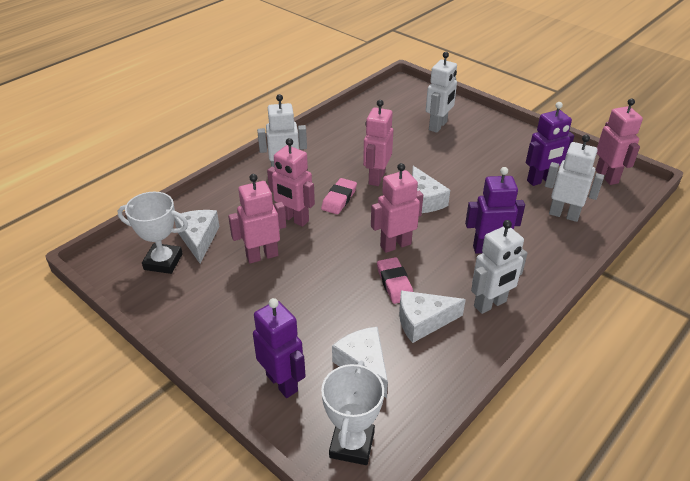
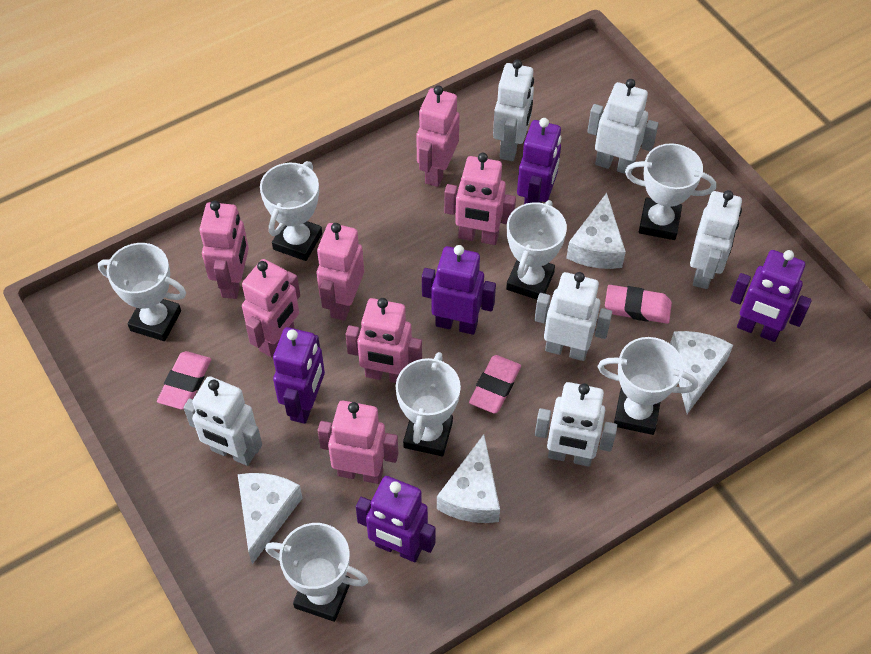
pink eraser: 2 -> 3
pink robot: 5 -> 7
purple robot: 3 -> 5
white robot: 4 -> 6
white trophy: 2 -> 7

